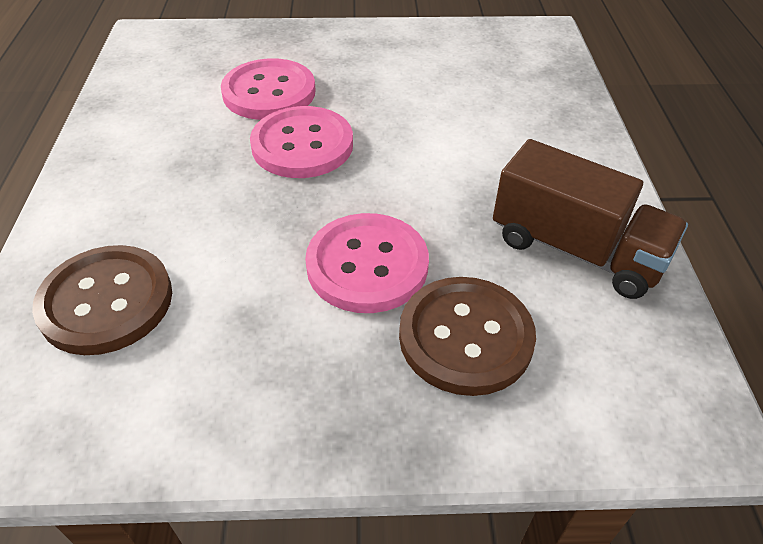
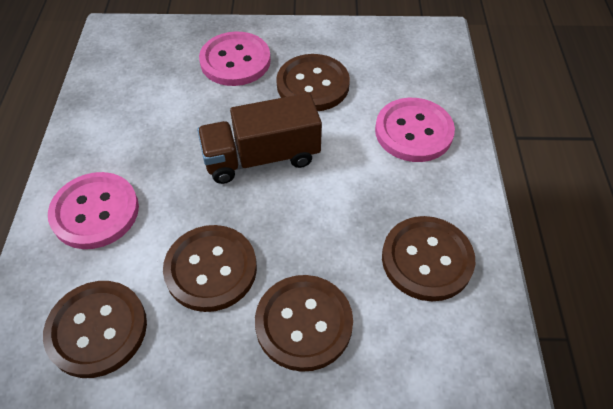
brown button: 2 -> 5

